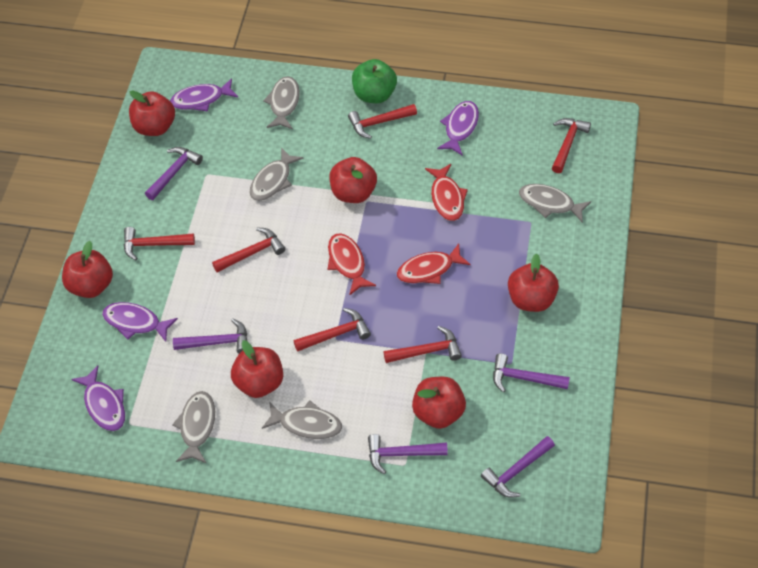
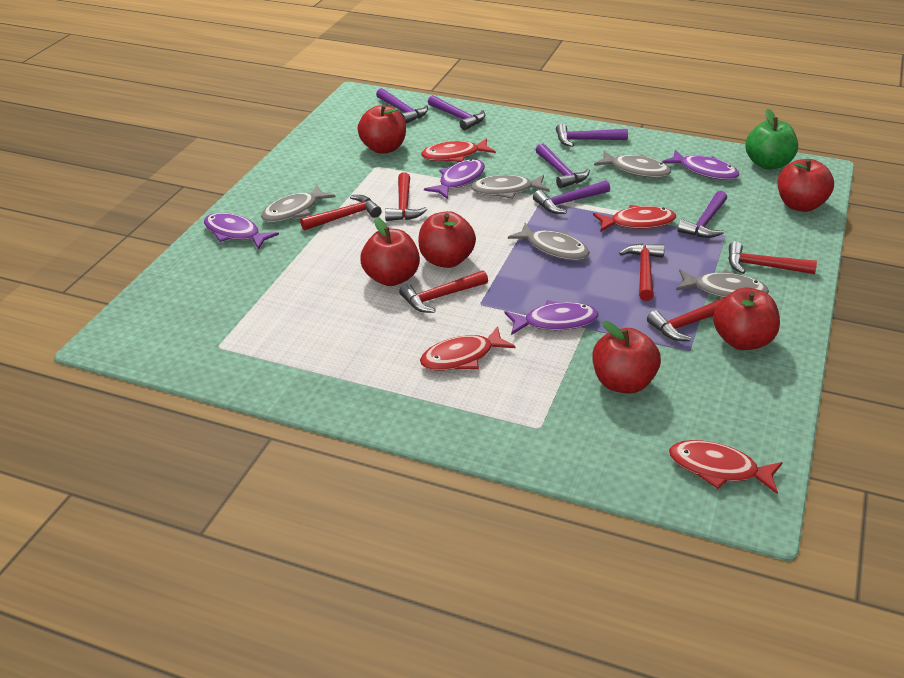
purple hammer: 5 -> 6
red fish: 3 -> 4

